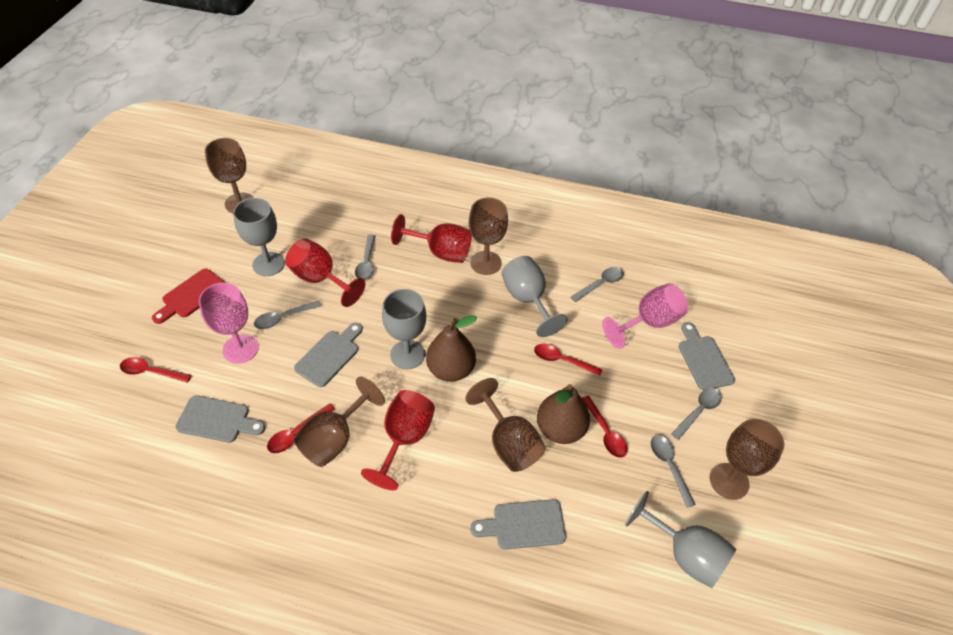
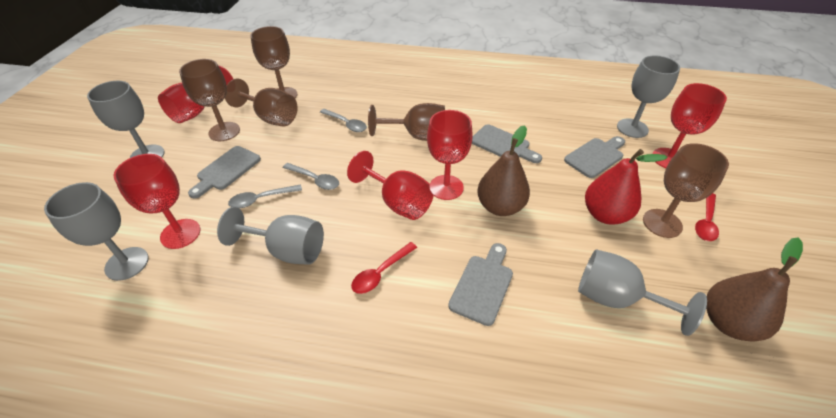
grey goblet: 4 -> 5
grey spoon: 5 -> 3
pink goblet: 2 -> 0
red cutting board: 1 -> 0
red goblet: 3 -> 5
red pear: 0 -> 1
red spoon: 4 -> 2

